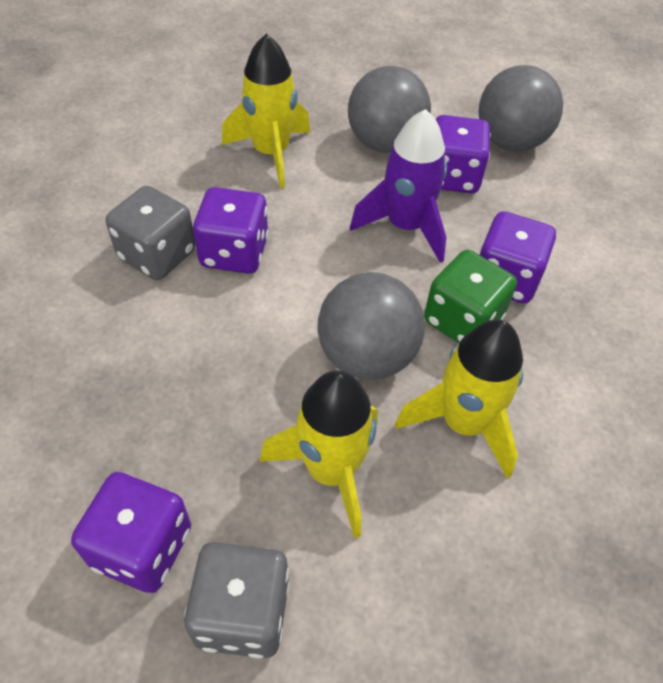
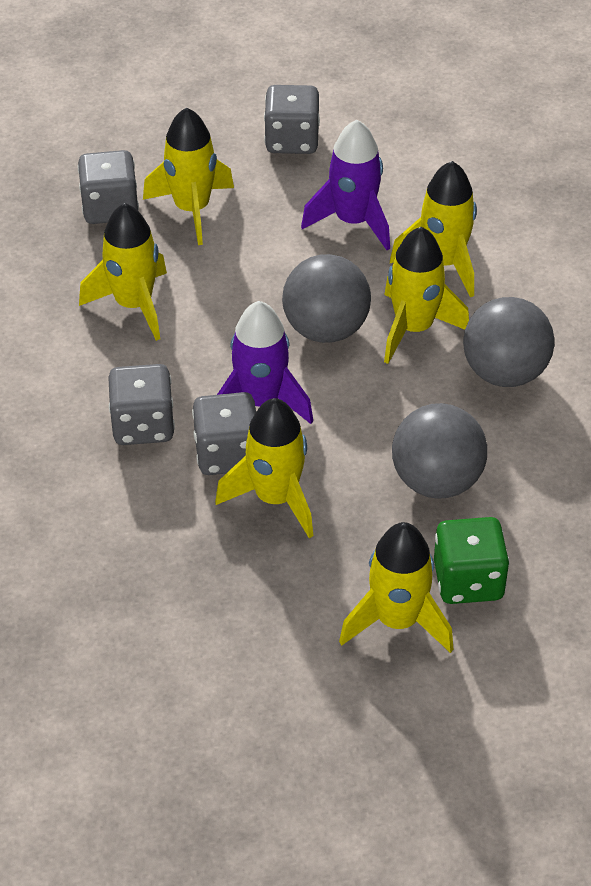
grey dice: 2 -> 4
purple dice: 4 -> 0
purple rocket: 1 -> 2
yellow rocket: 3 -> 6

